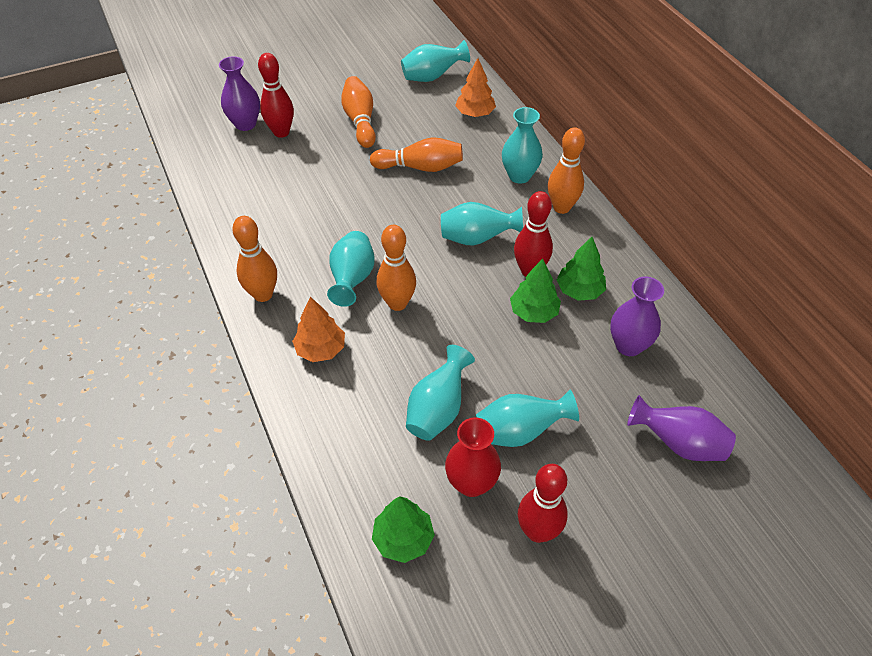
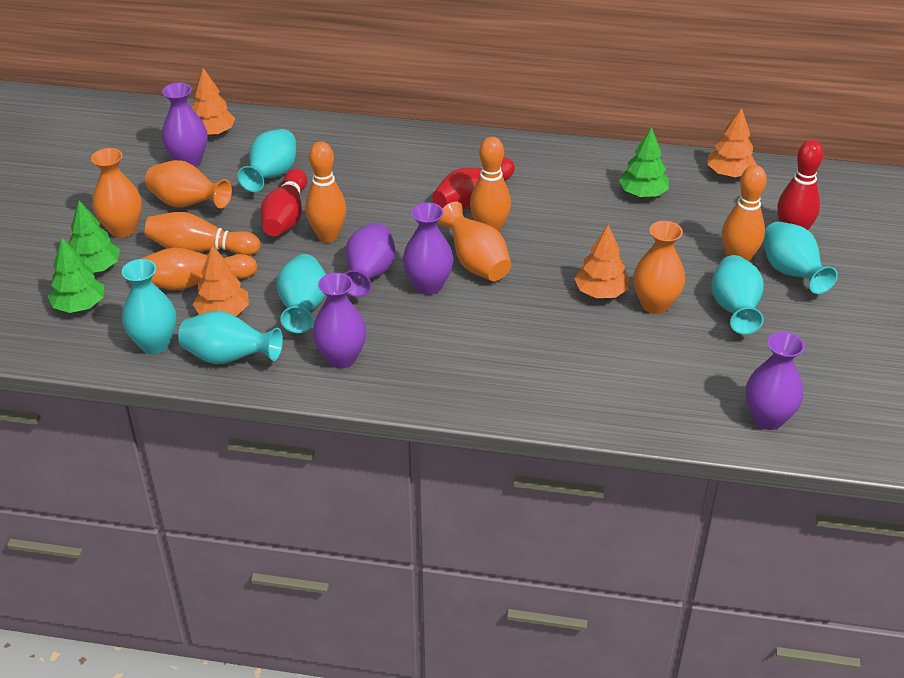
orange tree: 2 -> 4
orange vase: 0 -> 4
purple vase: 3 -> 5
red vase: 1 -> 0

